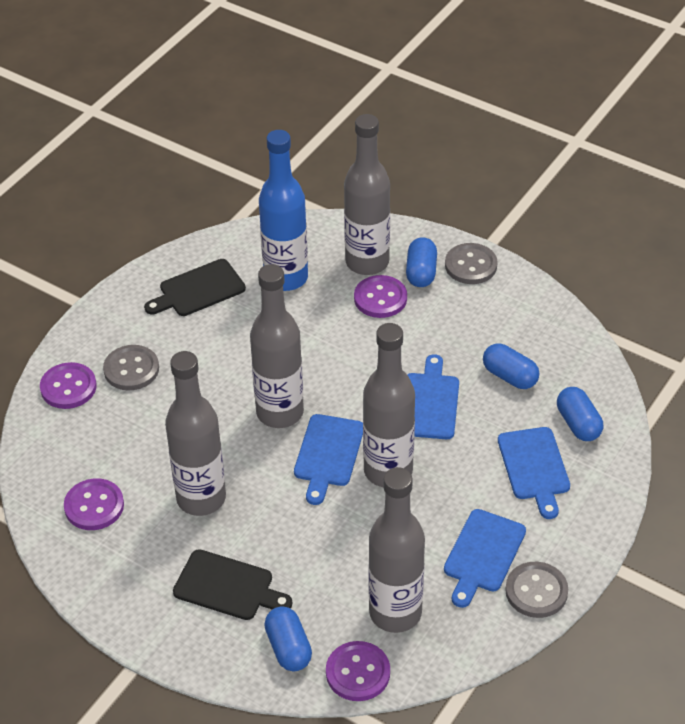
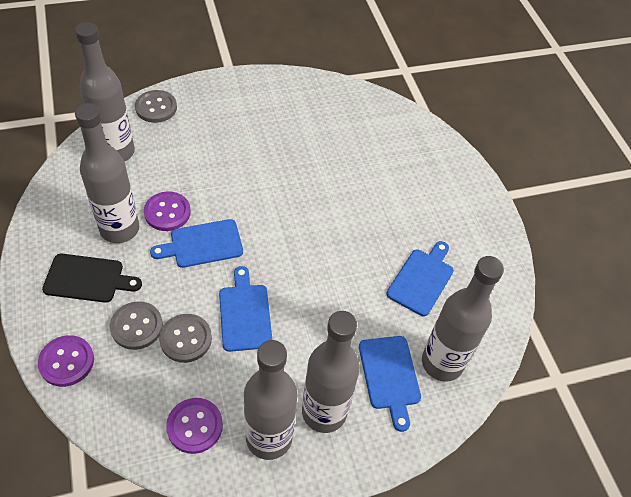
black cutting board: 2 -> 1
blue bottle: 1 -> 0
blue capsule: 4 -> 0
purple button: 4 -> 3

